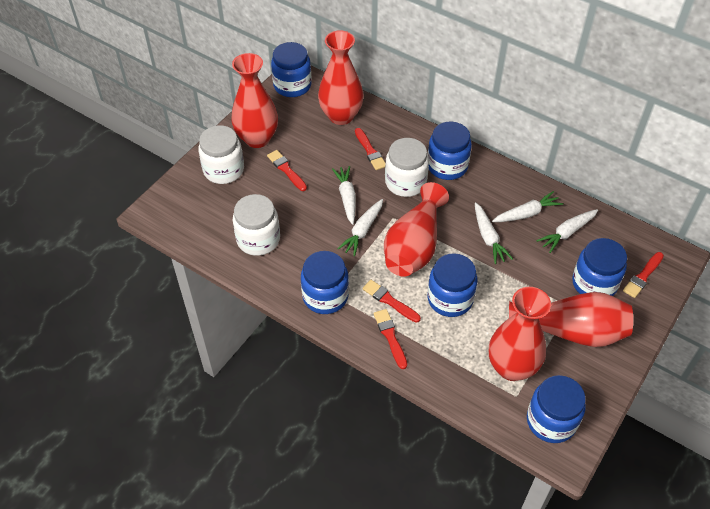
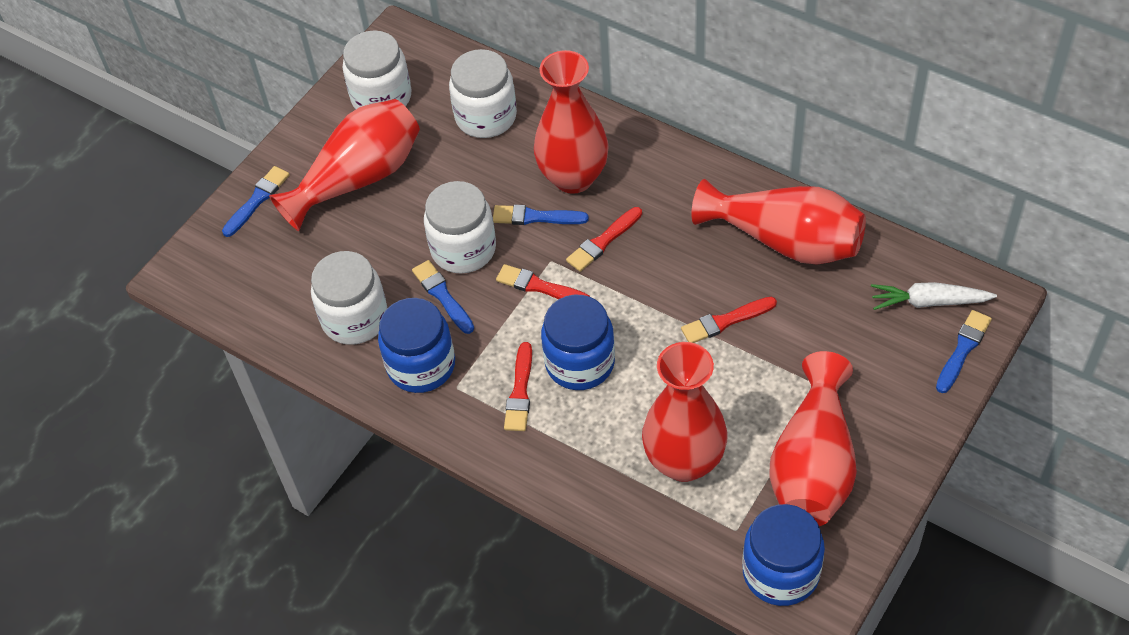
blue brush: 0 -> 4
blue jar: 6 -> 3
red brush: 5 -> 4
white carrot: 5 -> 1
white jar: 3 -> 4

